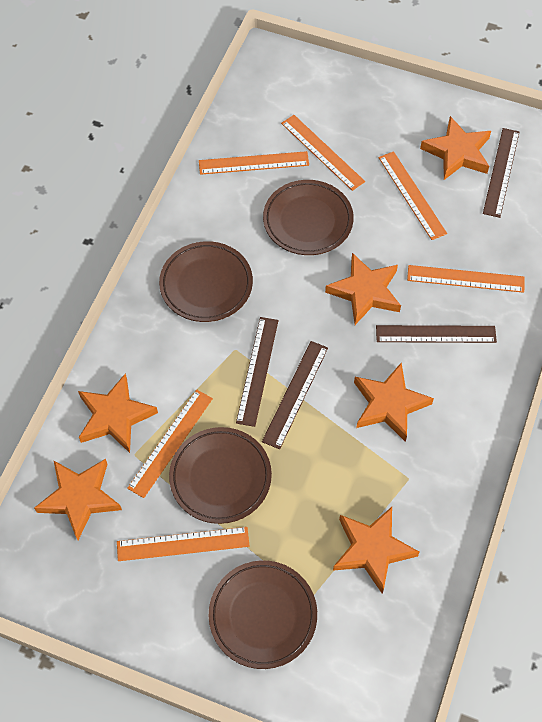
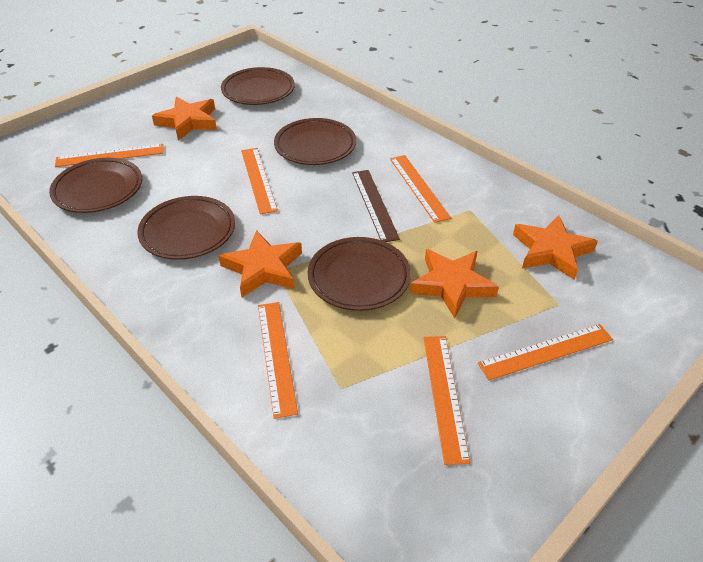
brown plate: 4 -> 5
brown ruler: 4 -> 1
orange star: 6 -> 4

